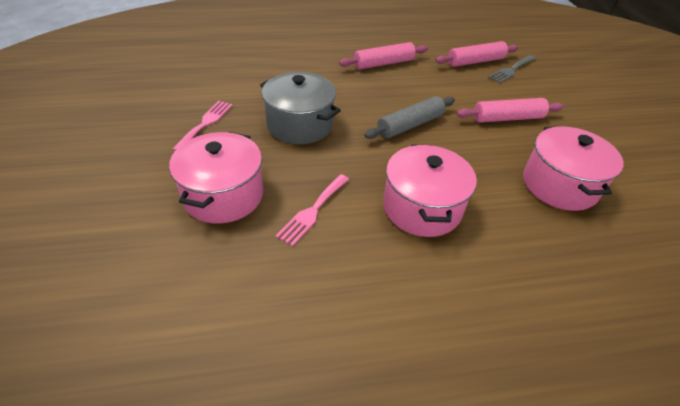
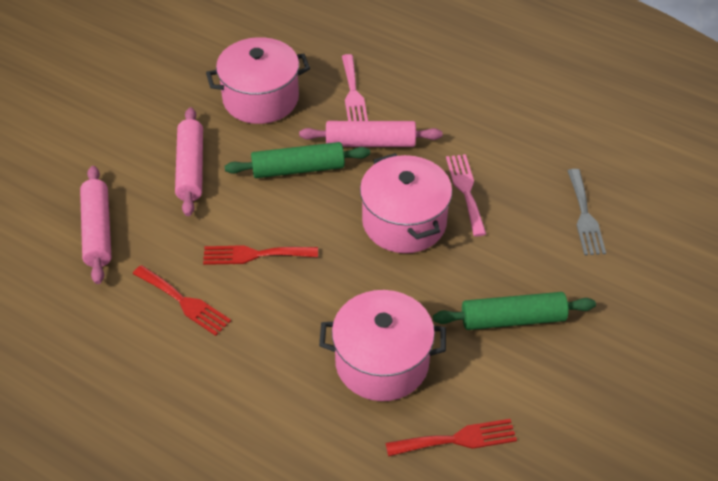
green rolling pin: 0 -> 2
grey pot: 1 -> 0
grey rolling pin: 1 -> 0
red fork: 0 -> 3

